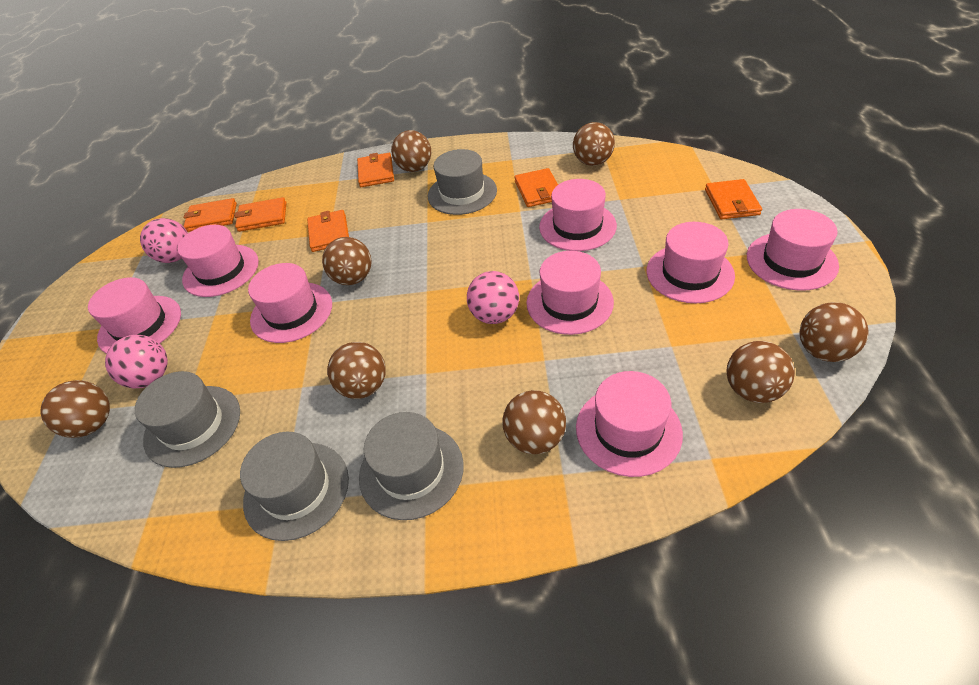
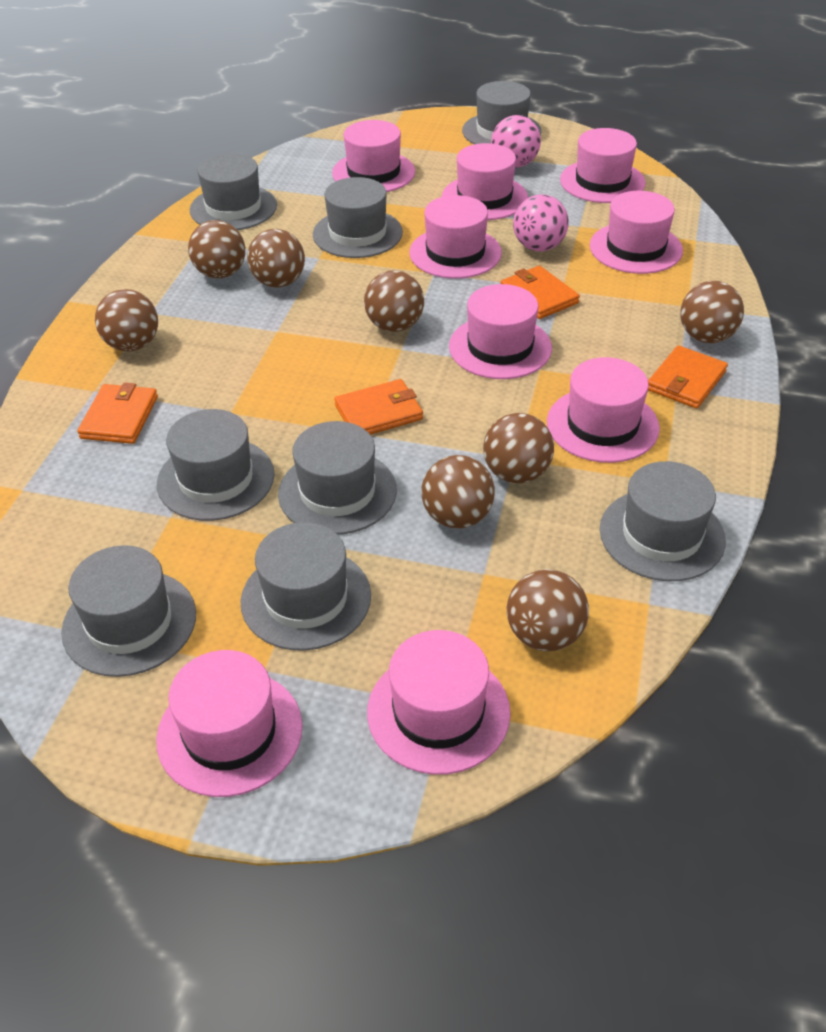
grey hat: 4 -> 8
orange wallet: 6 -> 4
pink ball: 3 -> 2
pink hat: 8 -> 9

